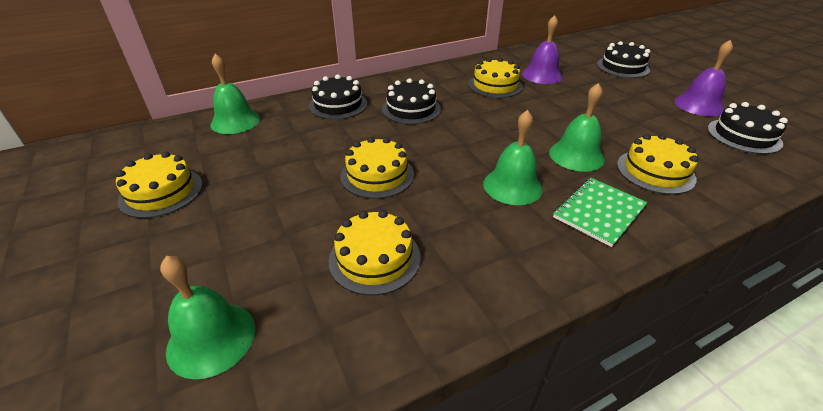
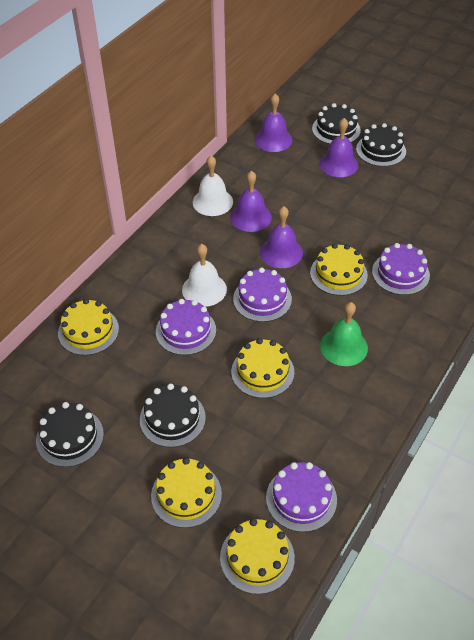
green bell: 4 -> 1
green notebook: 1 -> 0
purple bell: 2 -> 4
purple cake: 0 -> 4
white bell: 0 -> 2

